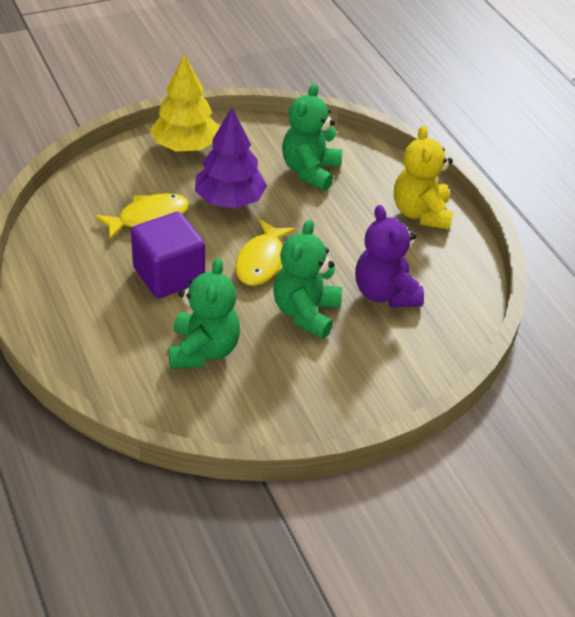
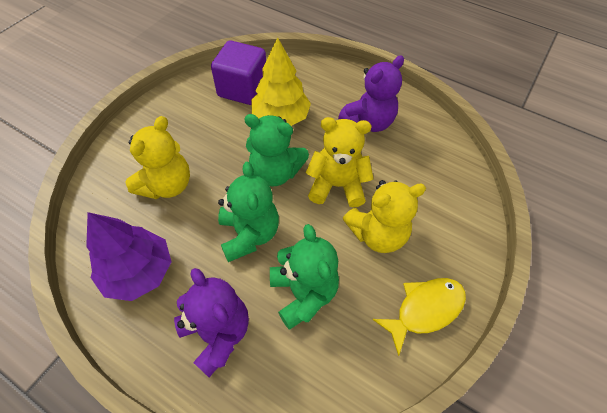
purple teddy bear: 1 -> 2
yellow fish: 2 -> 1
yellow teddy bear: 1 -> 3

